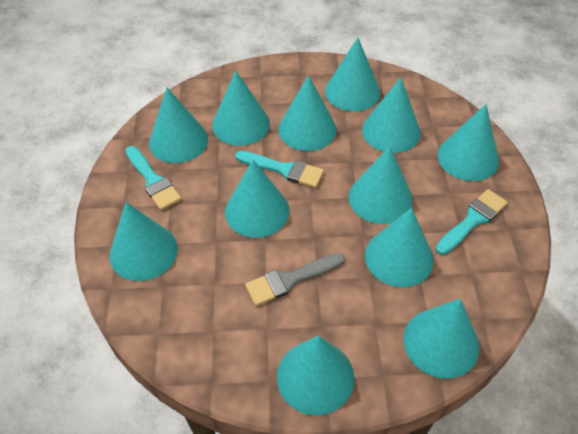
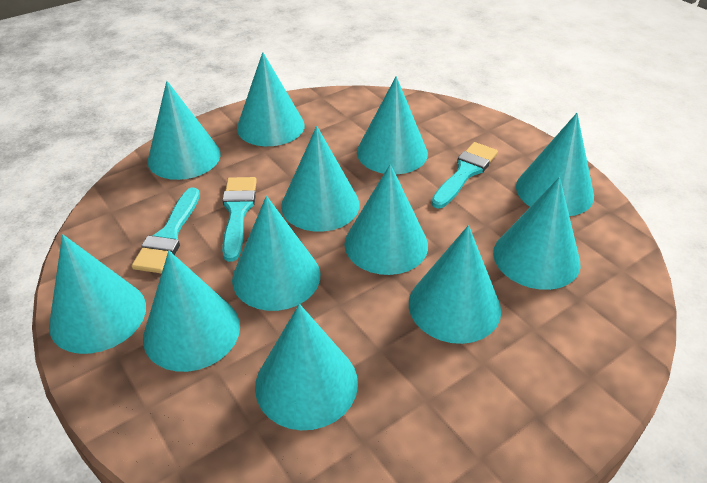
grey brush: 1 -> 0

